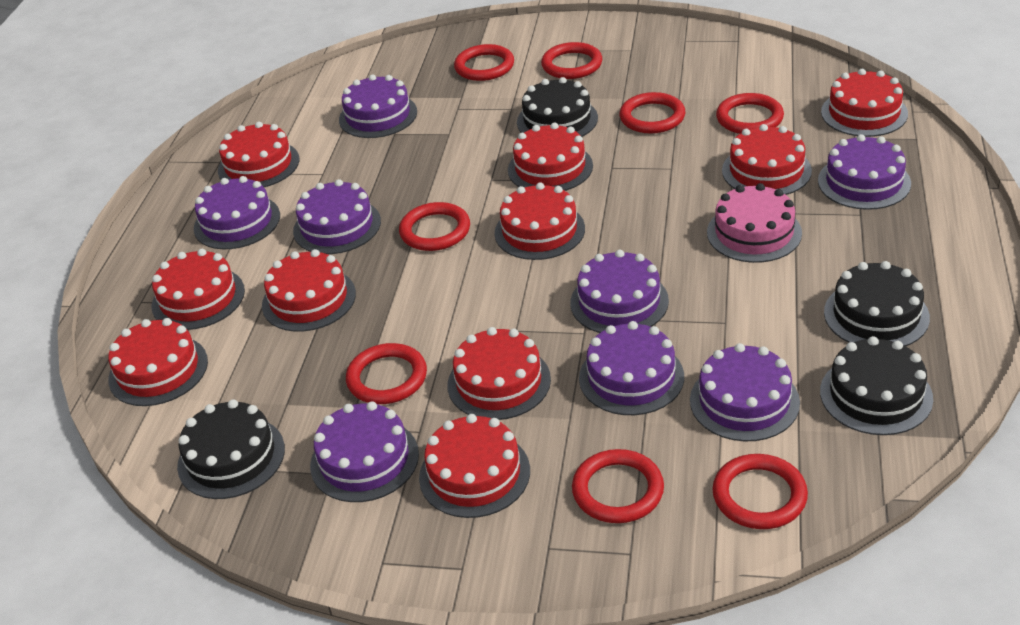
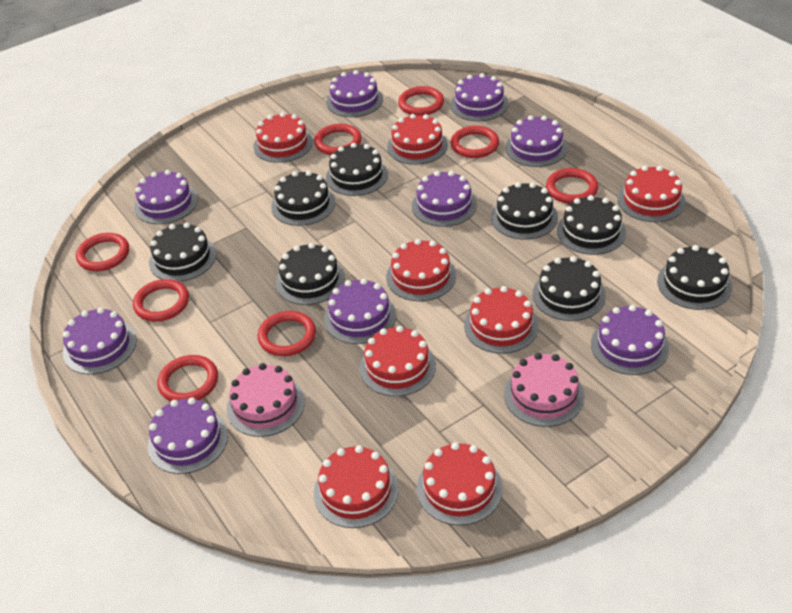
black cake: 4 -> 8
pink cake: 1 -> 2
purple cake: 8 -> 9
red cake: 10 -> 8

